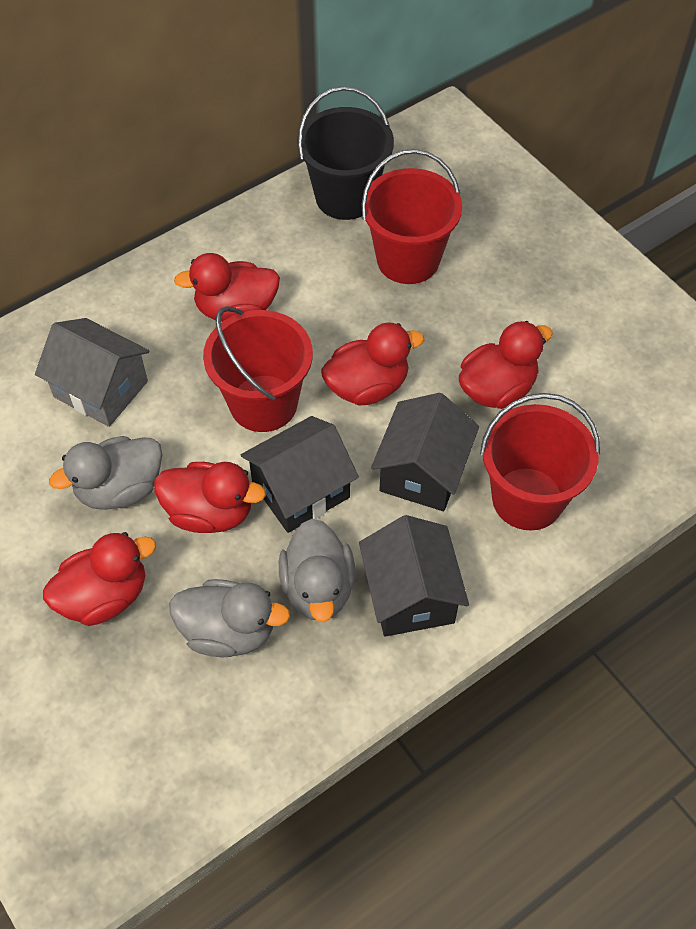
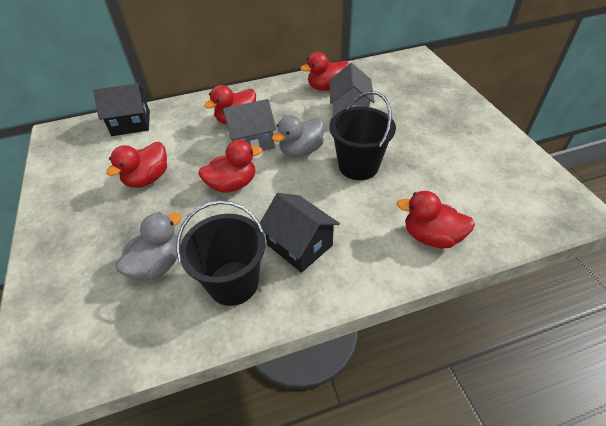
black bucket: 1 -> 2
black house: 3 -> 2
grey duck: 3 -> 2
grey house: 1 -> 2
red bucket: 3 -> 0

